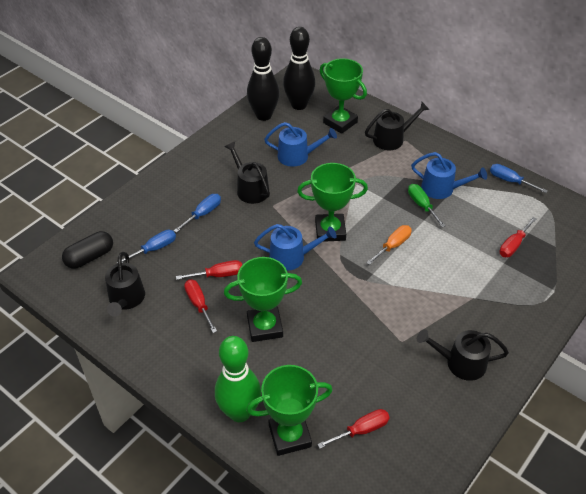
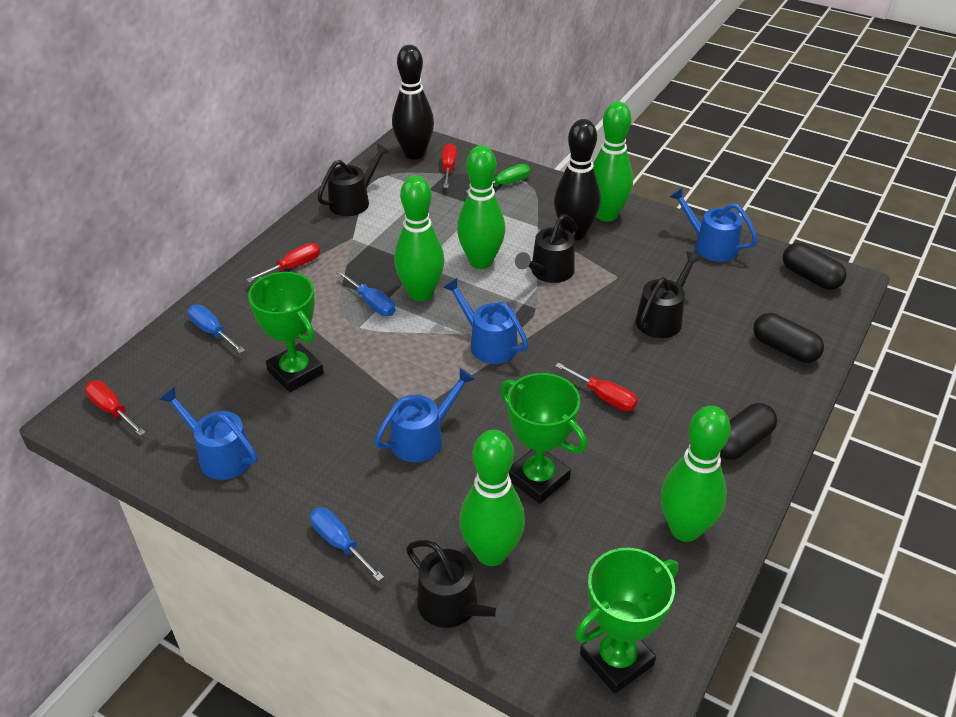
black capsule: 1 -> 3
blue watering can: 3 -> 4
green bowling pin: 1 -> 5
green trophy: 4 -> 3
orange screwdriver: 1 -> 0

